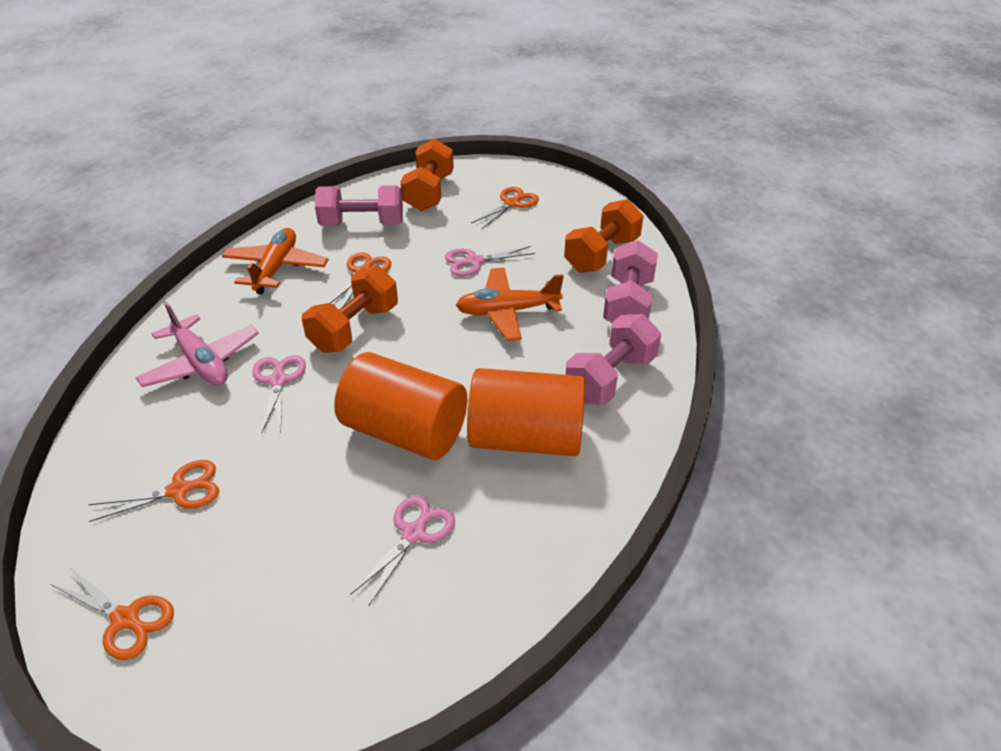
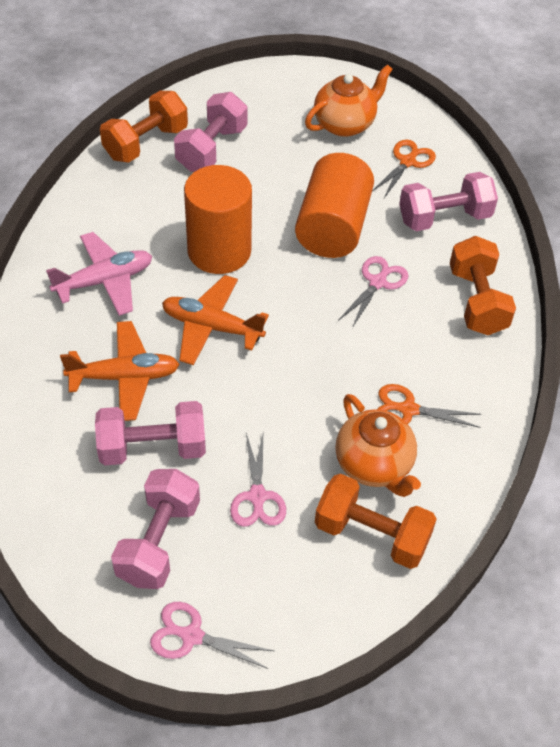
orange scissors: 4 -> 2
orange teapot: 0 -> 2
pink dumbbell: 3 -> 4

